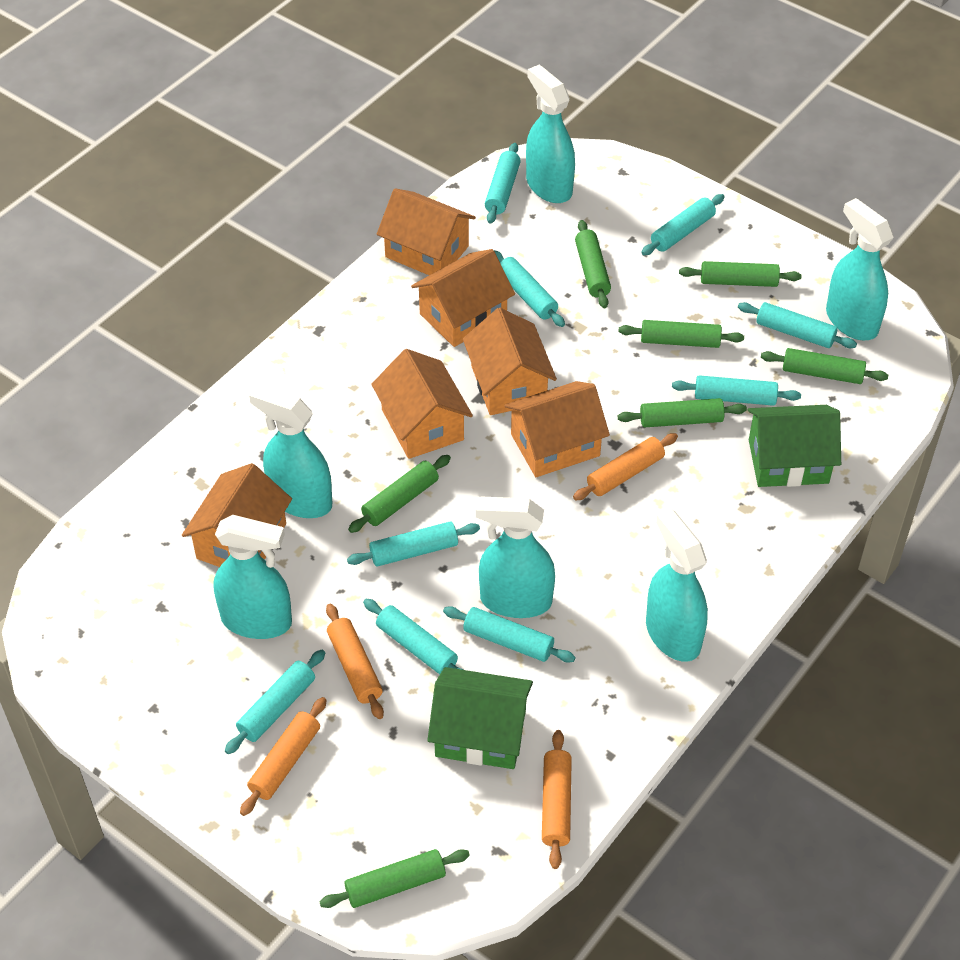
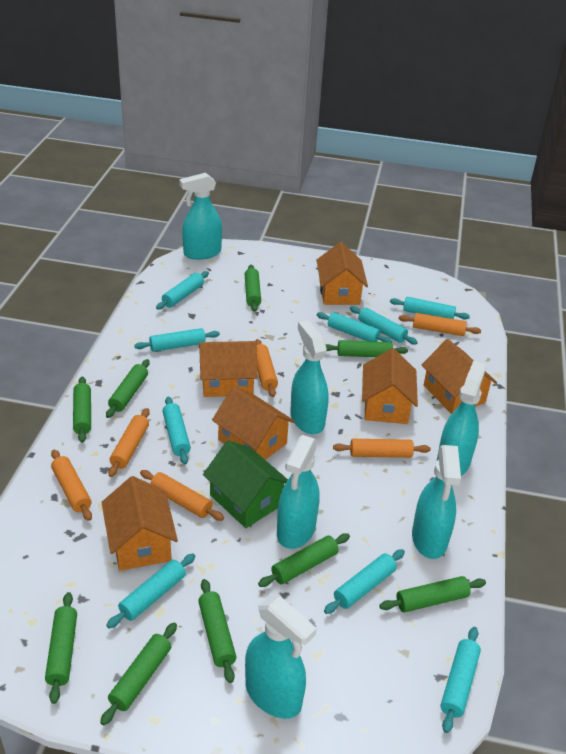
green house: 2 -> 1
green rolling pin: 7 -> 9
orange rolling pin: 4 -> 6

